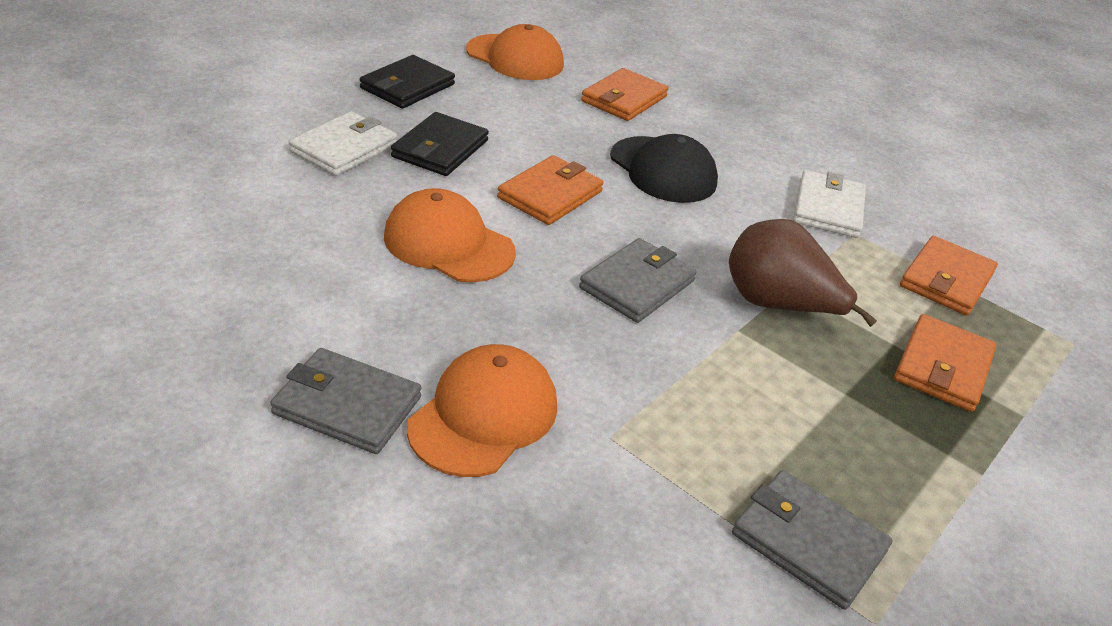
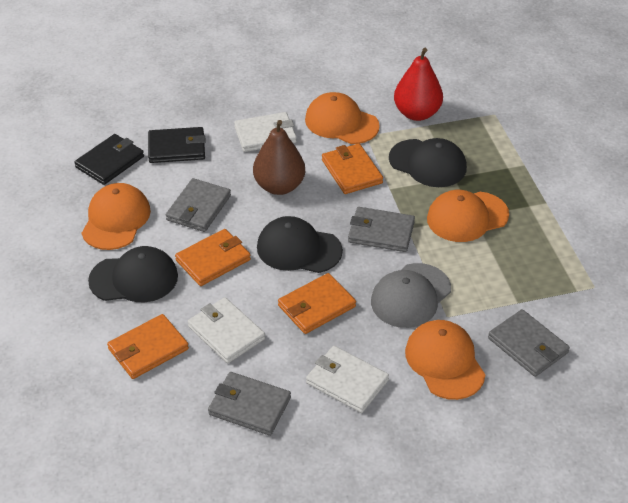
black cap: 1 -> 3
grey cap: 0 -> 1
grey wallet: 3 -> 4
orange cap: 3 -> 4
red pear: 0 -> 1
white wallet: 2 -> 3

